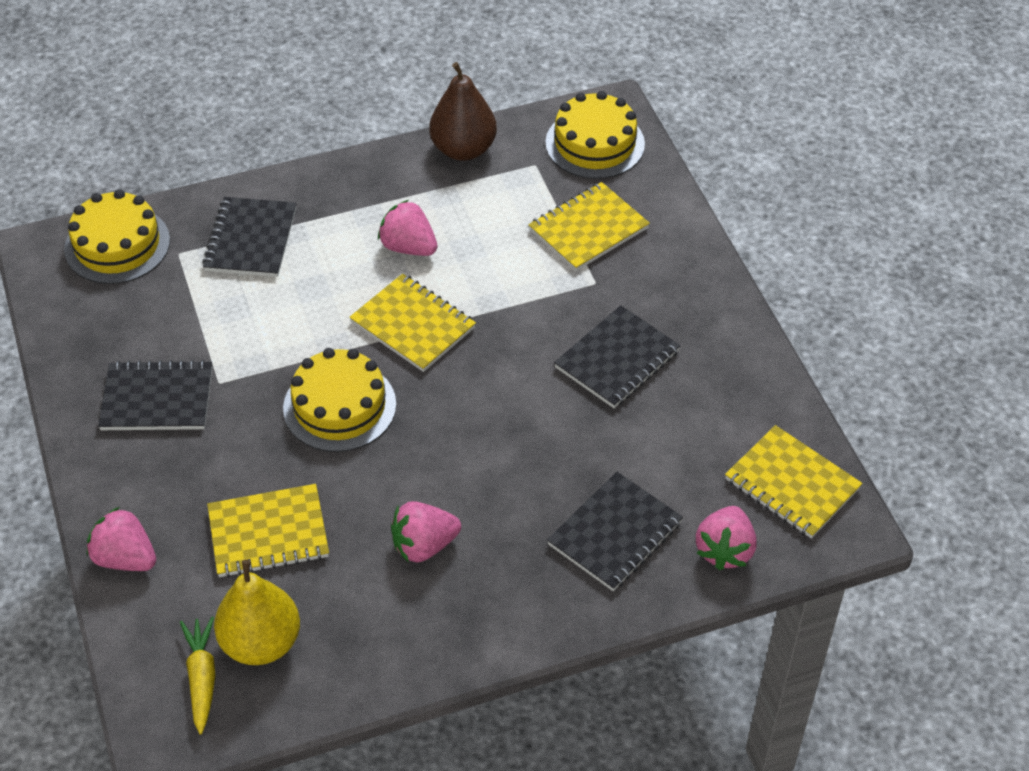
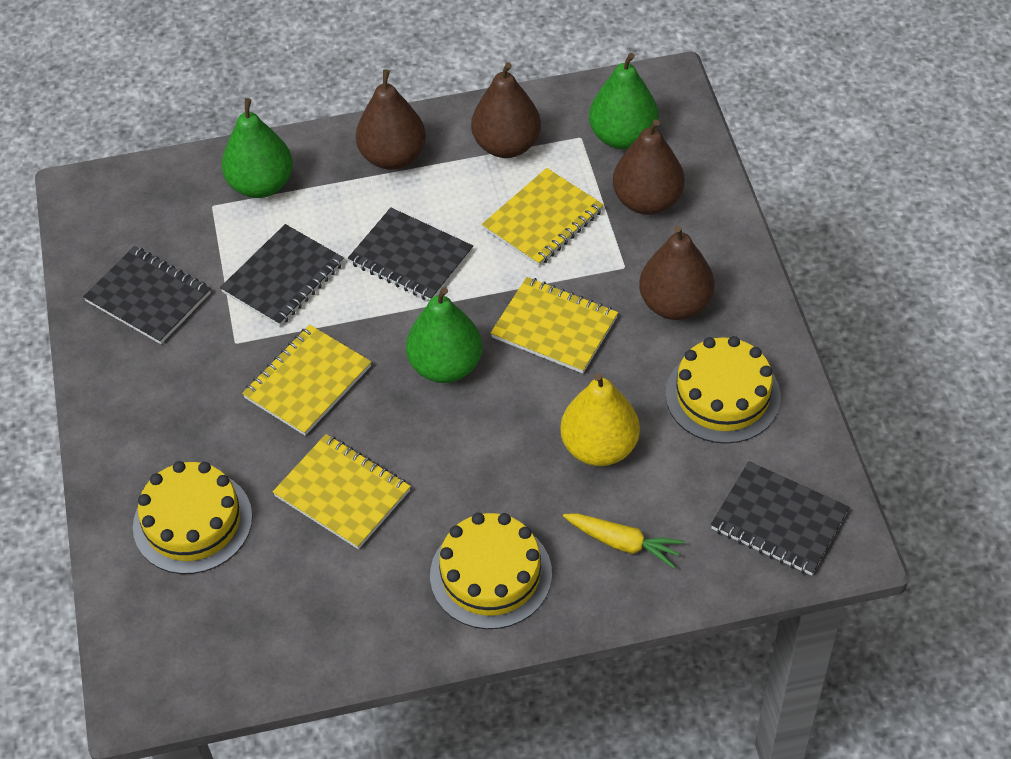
brown pear: 1 -> 4
green pear: 0 -> 3
pink strawberry: 4 -> 0

